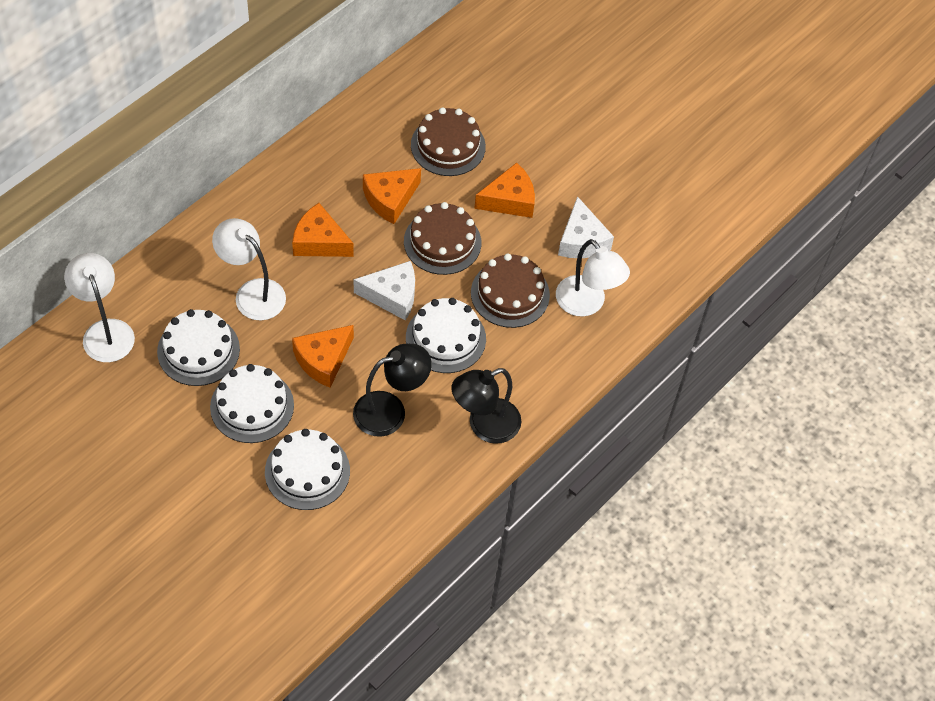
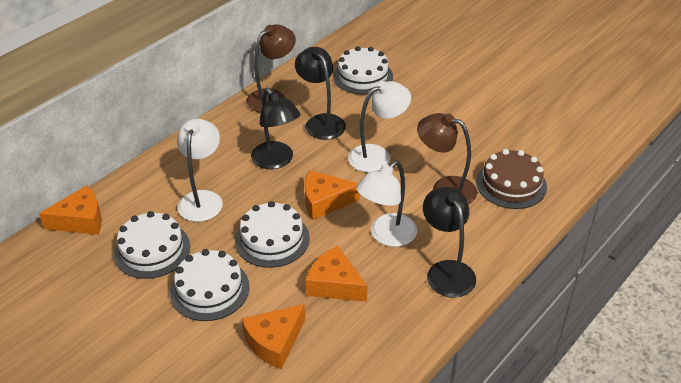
black lamp: 2 -> 3
brown cake: 3 -> 1
brown lamp: 0 -> 2
white cheese: 2 -> 0

